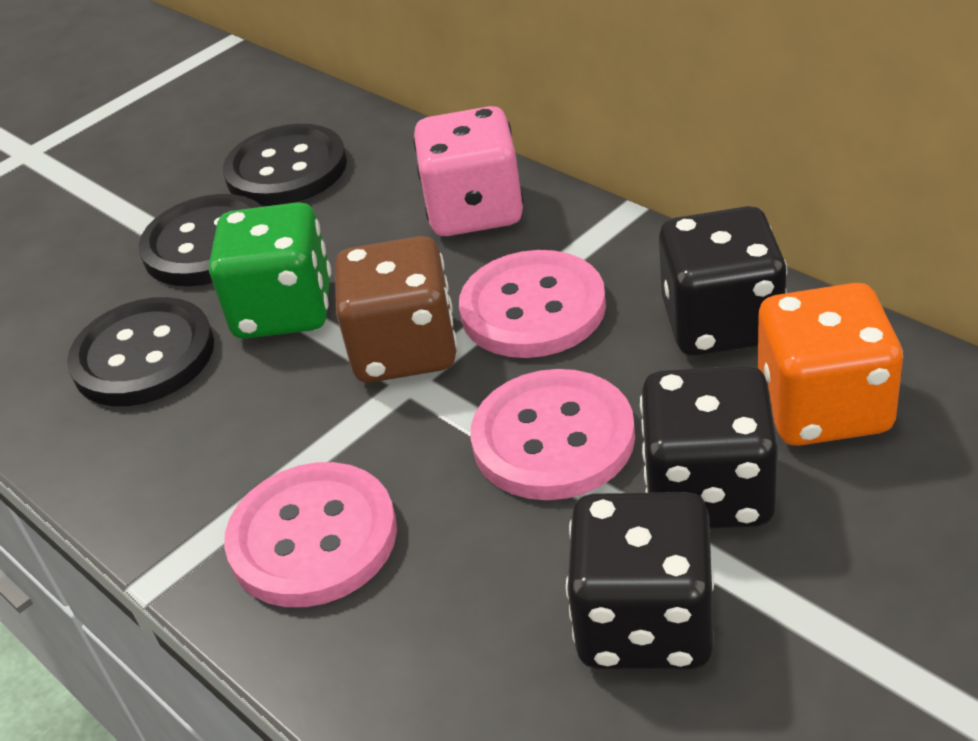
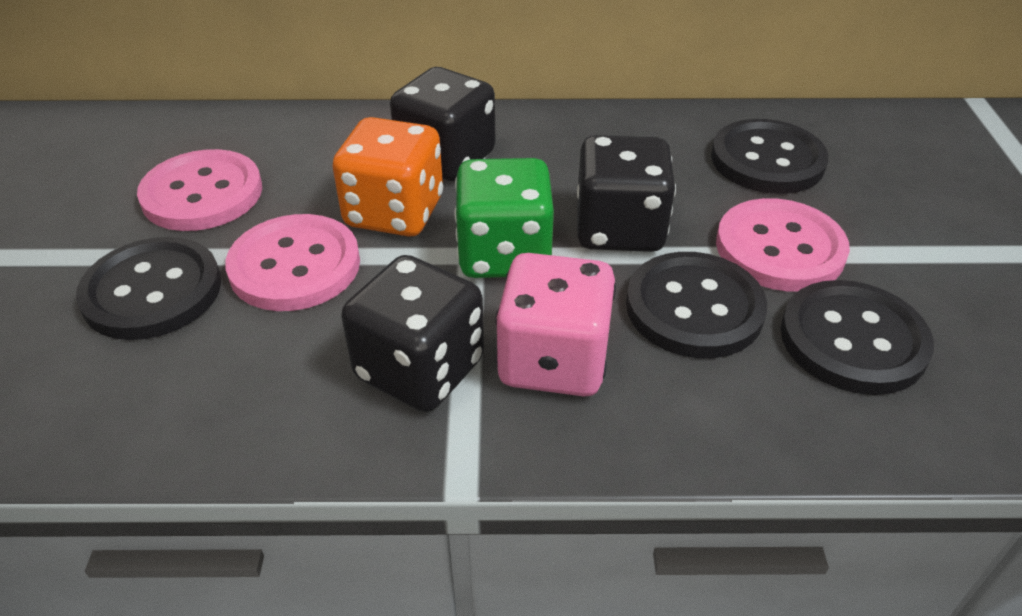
black button: 3 -> 4
brown dice: 1 -> 0

